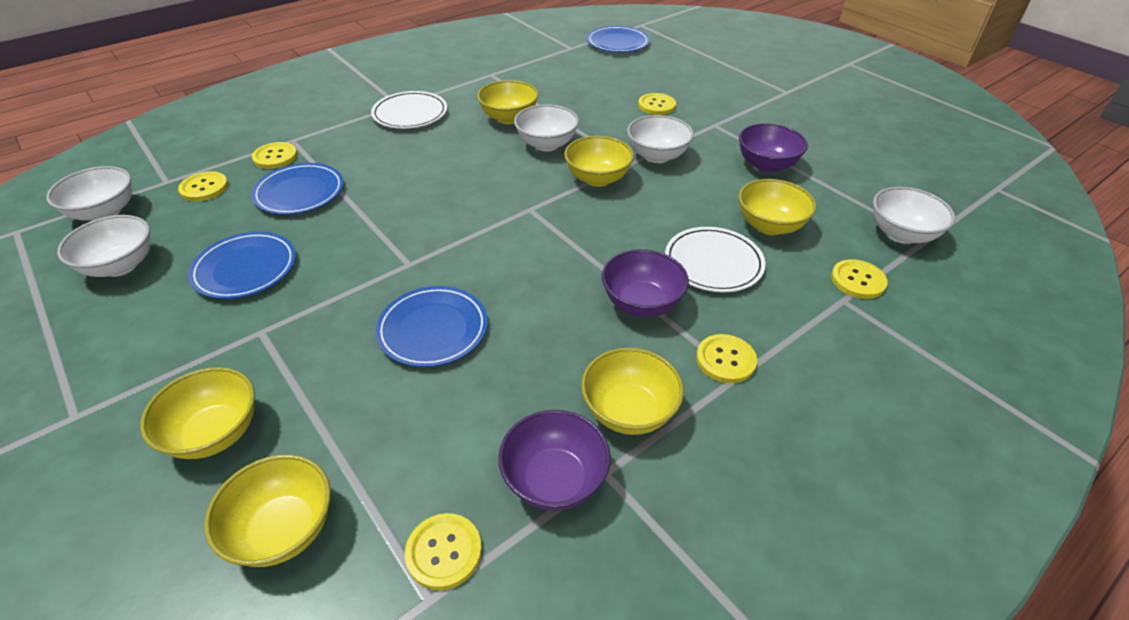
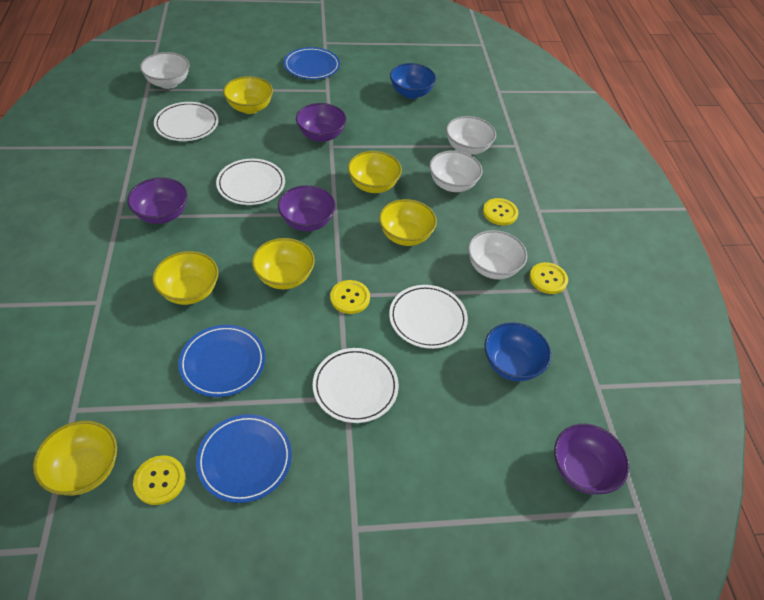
blue bowl: 0 -> 2
blue plate: 4 -> 3
purple bowl: 3 -> 4
white bowl: 5 -> 4
white plate: 2 -> 4
yellow button: 6 -> 4

